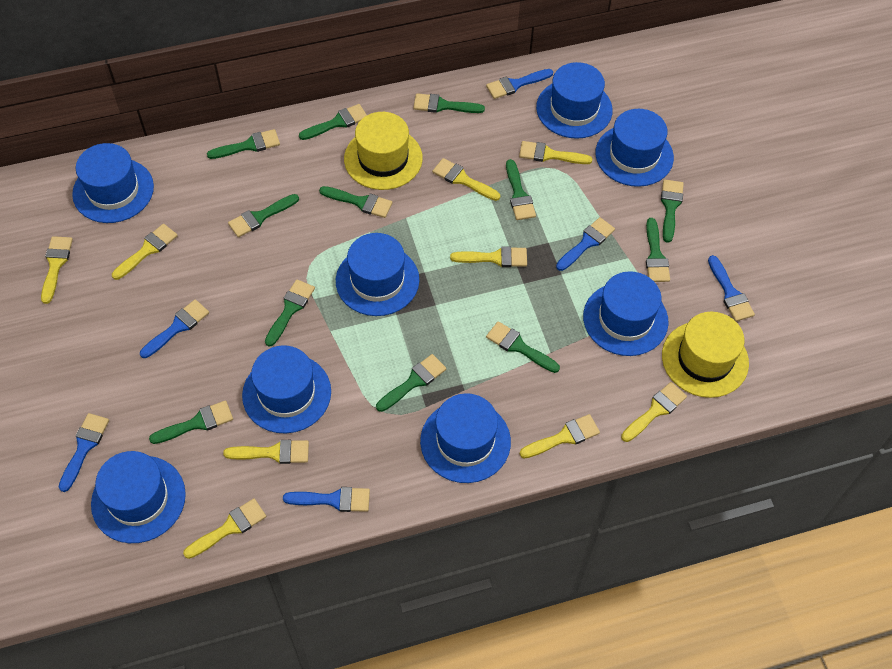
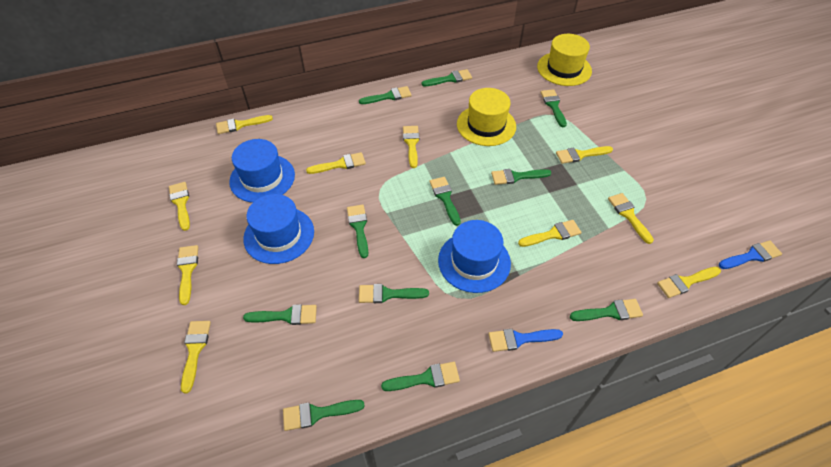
blue brush: 6 -> 2
blue hat: 8 -> 3
green brush: 12 -> 11
yellow brush: 9 -> 10

